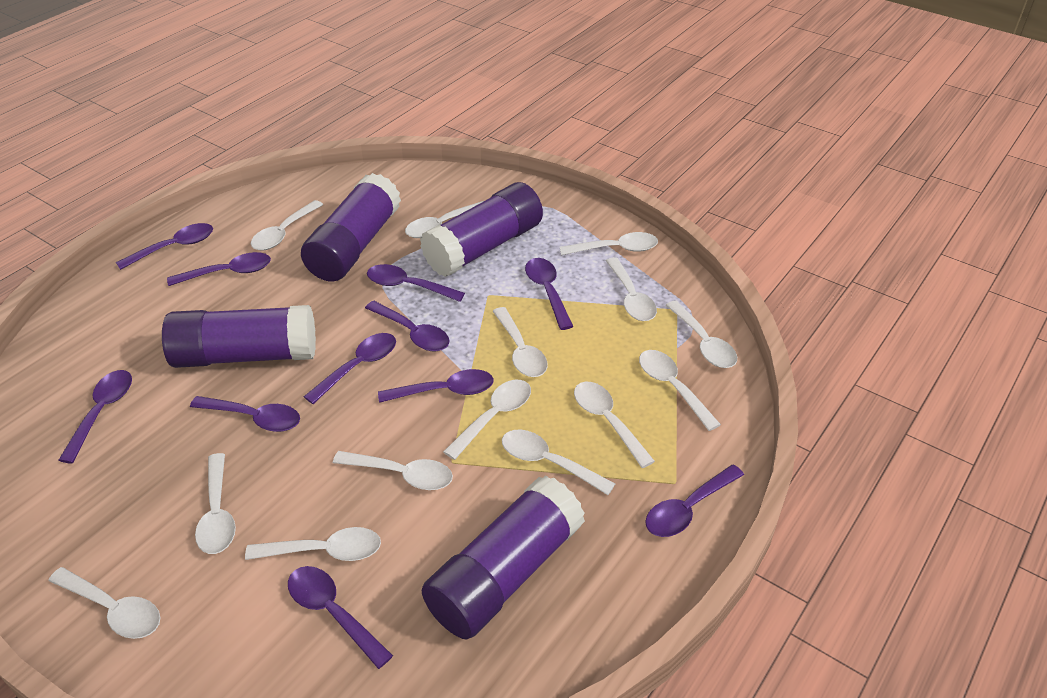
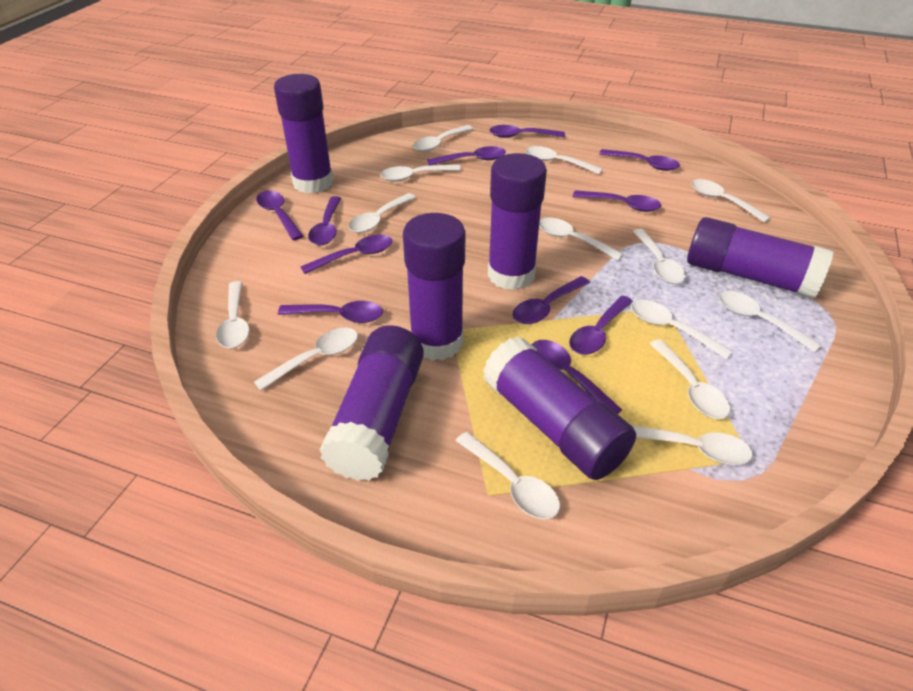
purple glue stick: 4 -> 6

